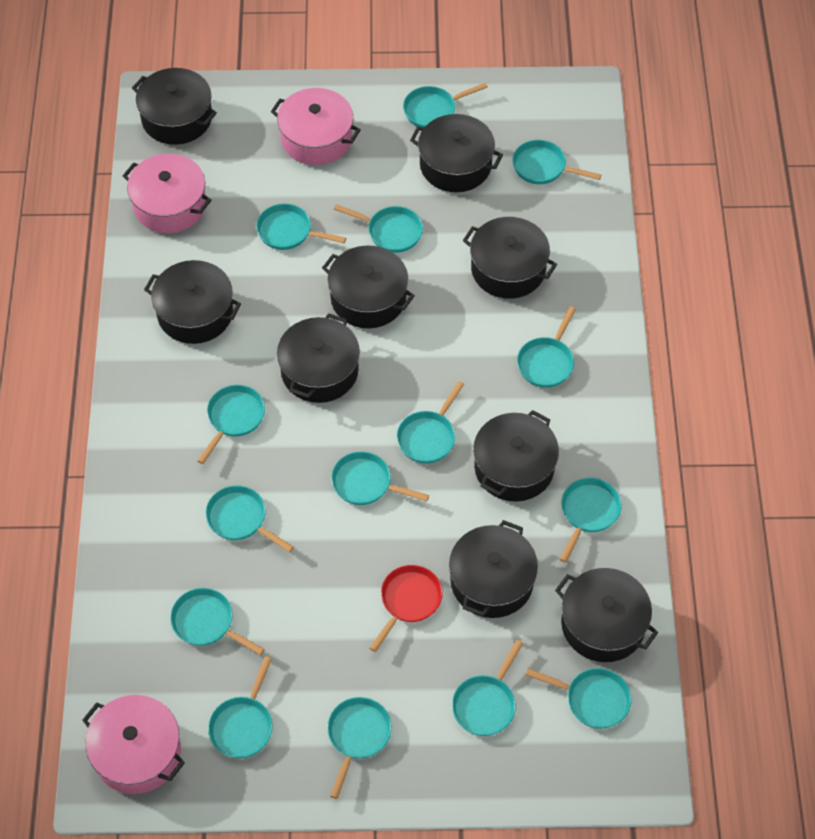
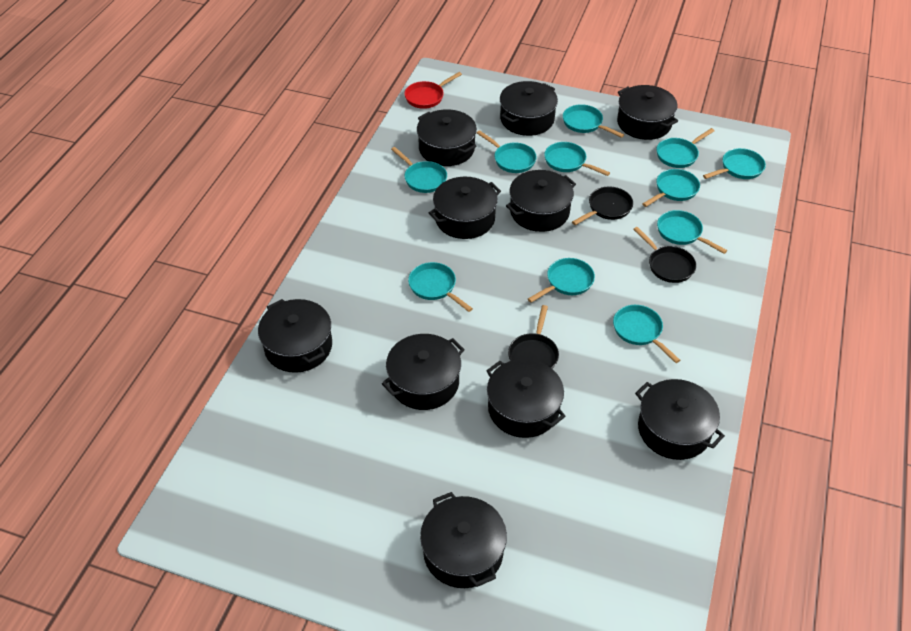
black pan: 0 -> 3
black pot: 9 -> 10
pink pot: 3 -> 0
turquoise pan: 15 -> 11

